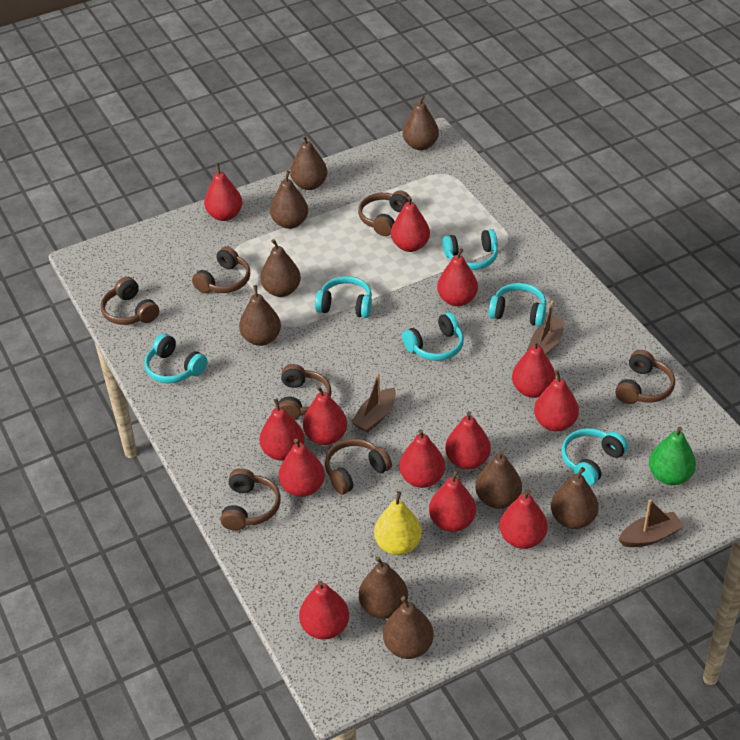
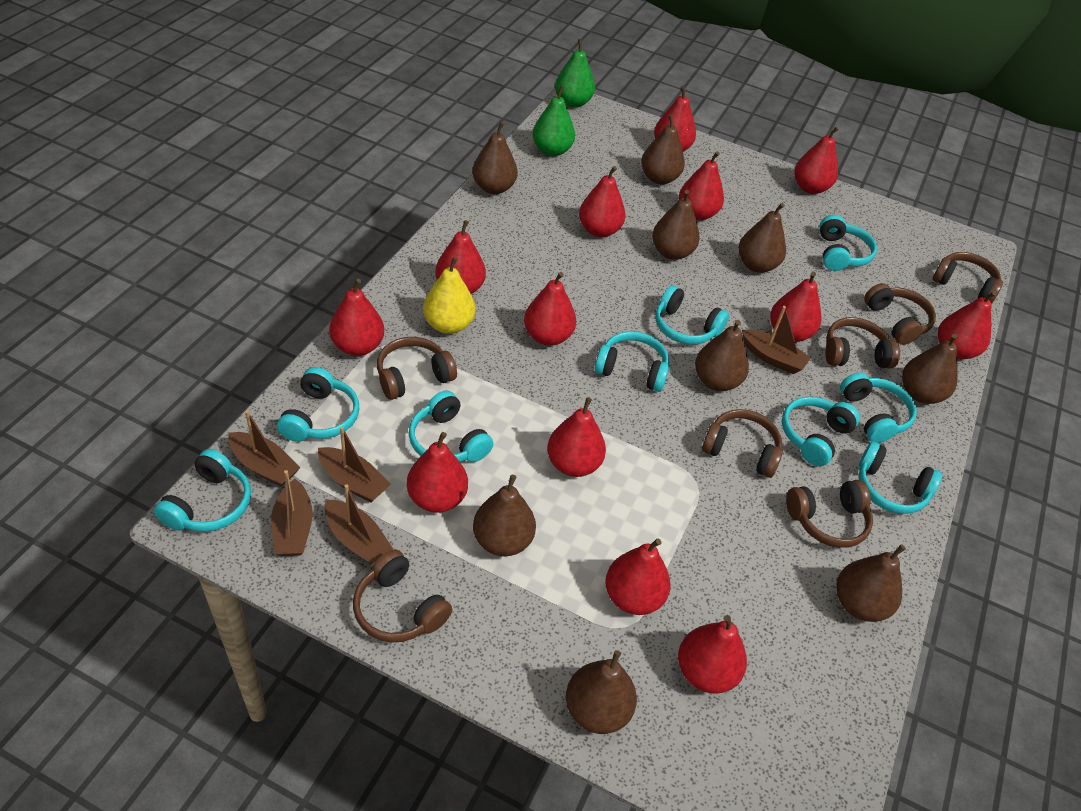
brown boat: 3 -> 5
green pear: 1 -> 2
turquoise headphones: 6 -> 9

